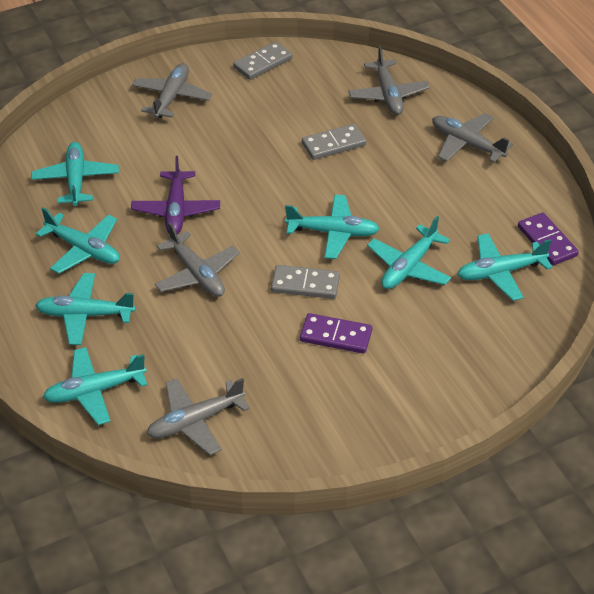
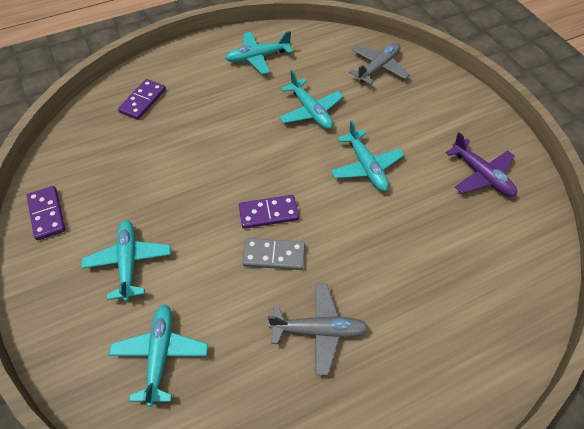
grey domino: 3 -> 1
grey plane: 5 -> 2
purple domino: 2 -> 3
turquoise plane: 7 -> 5

